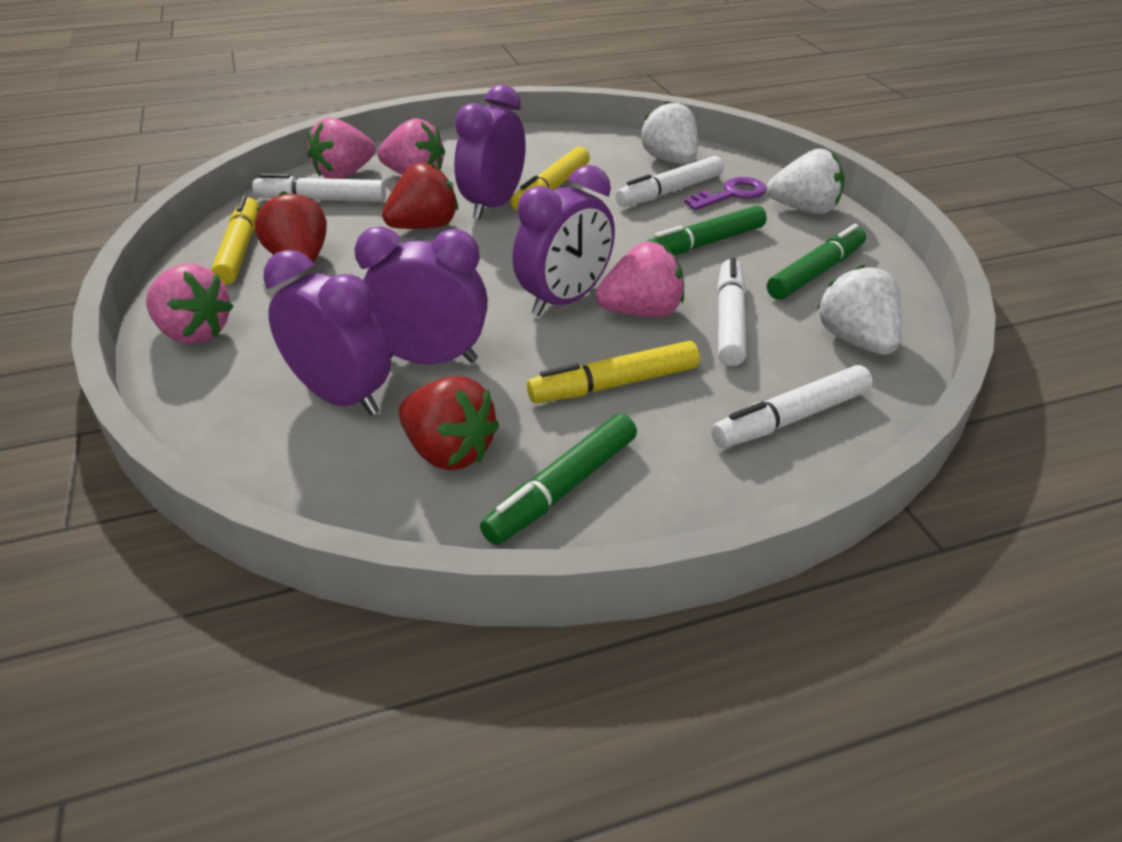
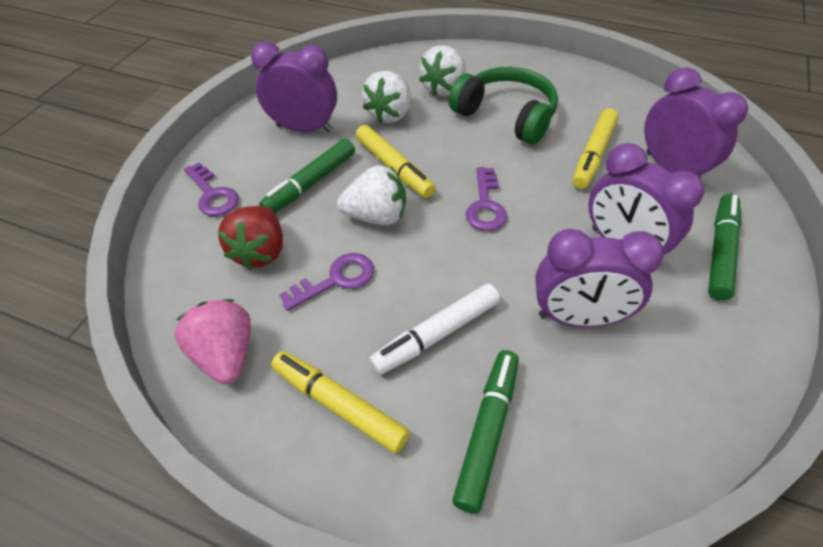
green headphones: 0 -> 1
pink strawberry: 4 -> 1
purple key: 1 -> 3
red strawberry: 3 -> 1
white marker: 4 -> 1

